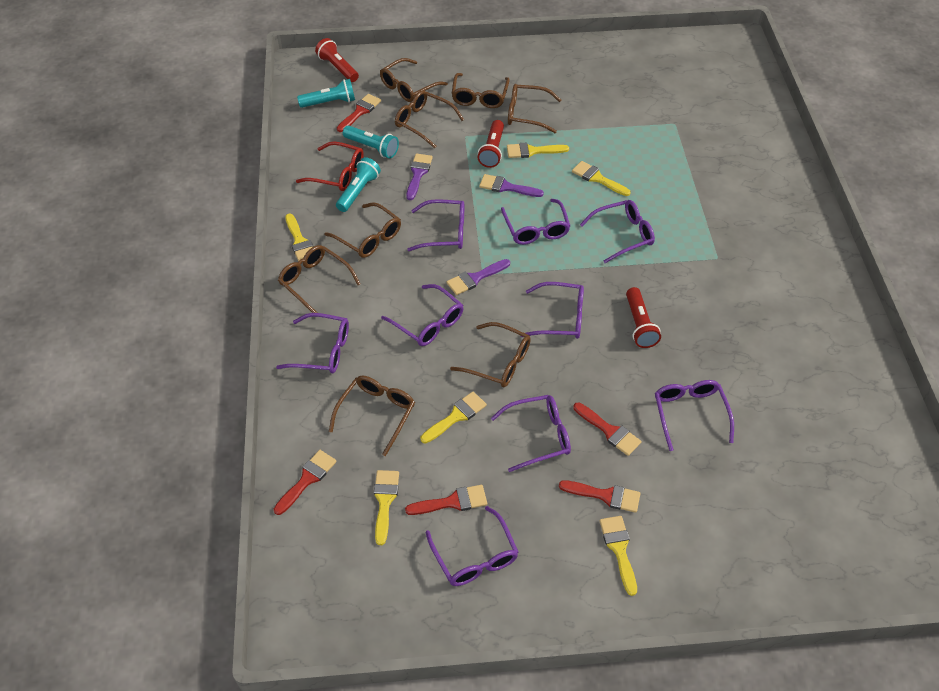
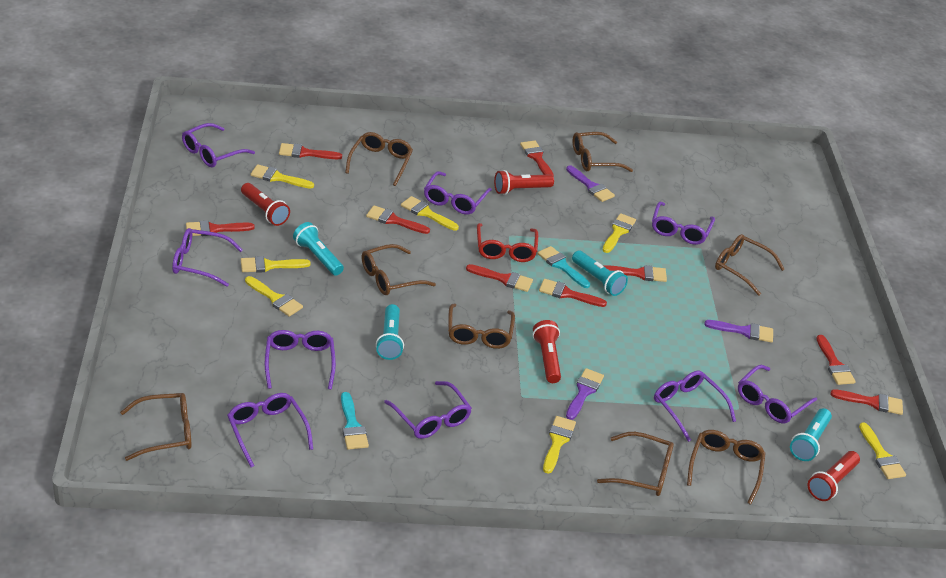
red brush: 5 -> 9
red flashlight: 3 -> 4
turquoise brush: 0 -> 2
turquoise flashlight: 3 -> 4
yellow brush: 6 -> 7

